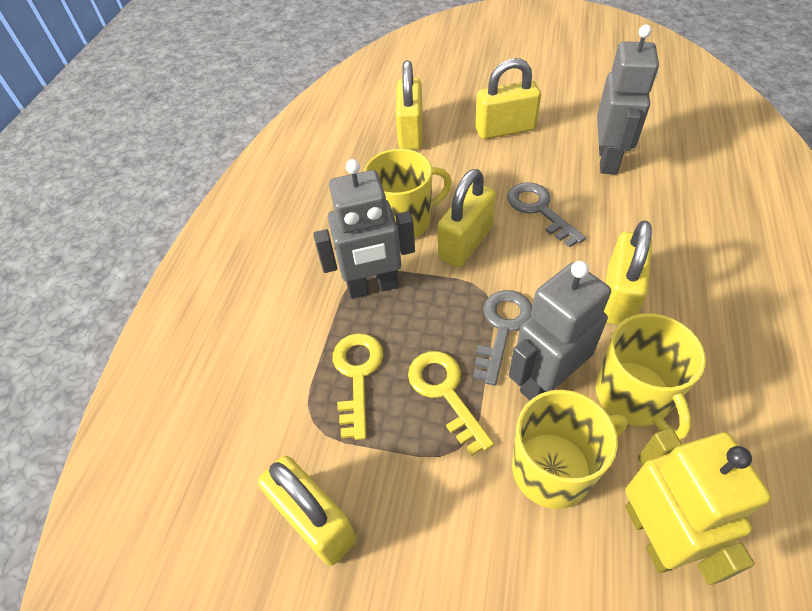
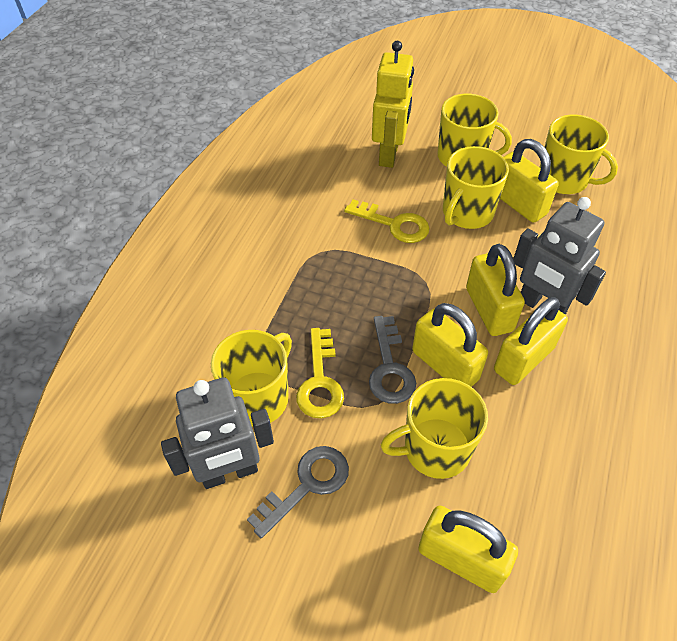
grey robot: 3 -> 2
yellow mug: 3 -> 5

